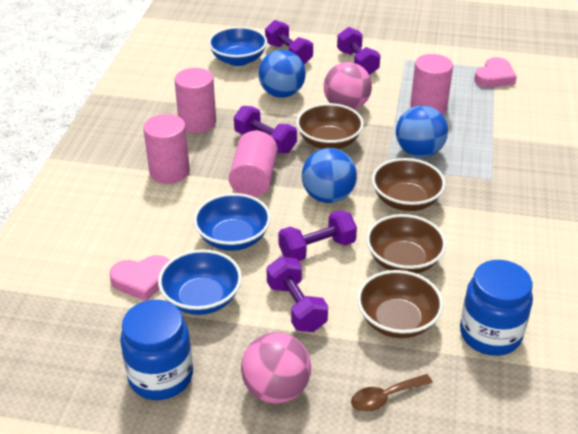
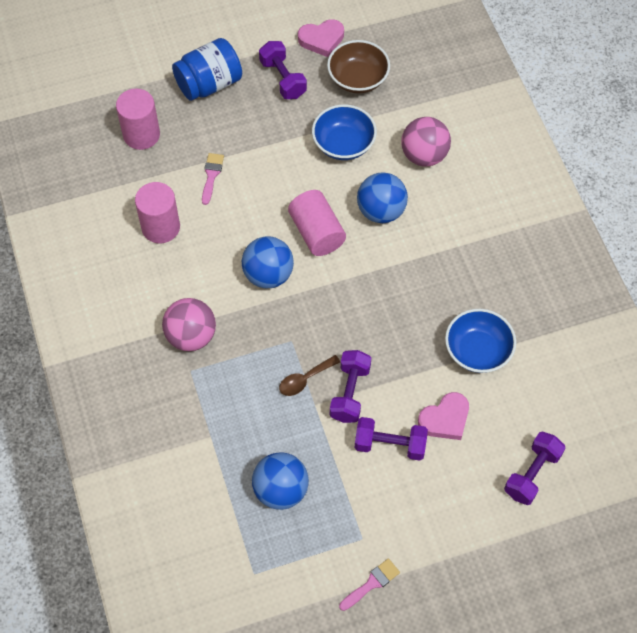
blue bowl: 3 -> 2
blue jar: 2 -> 1
brown bowl: 4 -> 1
pink brush: 0 -> 2
pink cylinder: 4 -> 3
purple dumbbell: 5 -> 4

